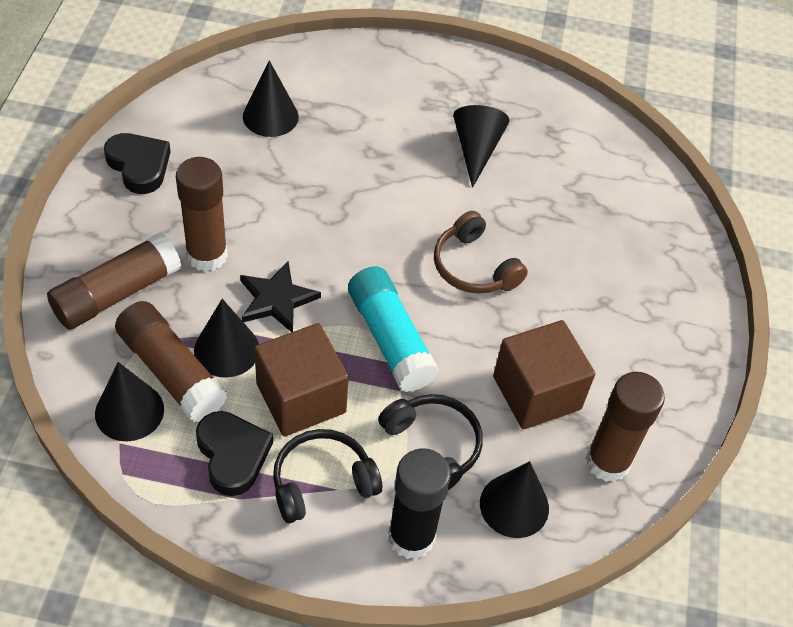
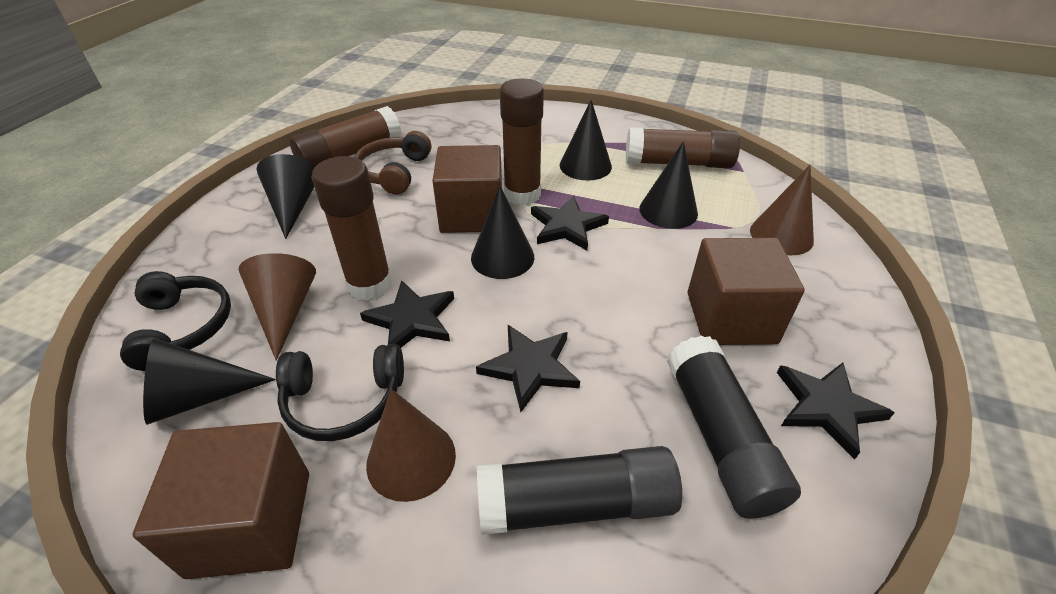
black glue stick: 1 -> 2
black heart: 2 -> 0
black star: 1 -> 4
brown cone: 0 -> 3
brown cube: 2 -> 3
turquoise glue stick: 1 -> 0

